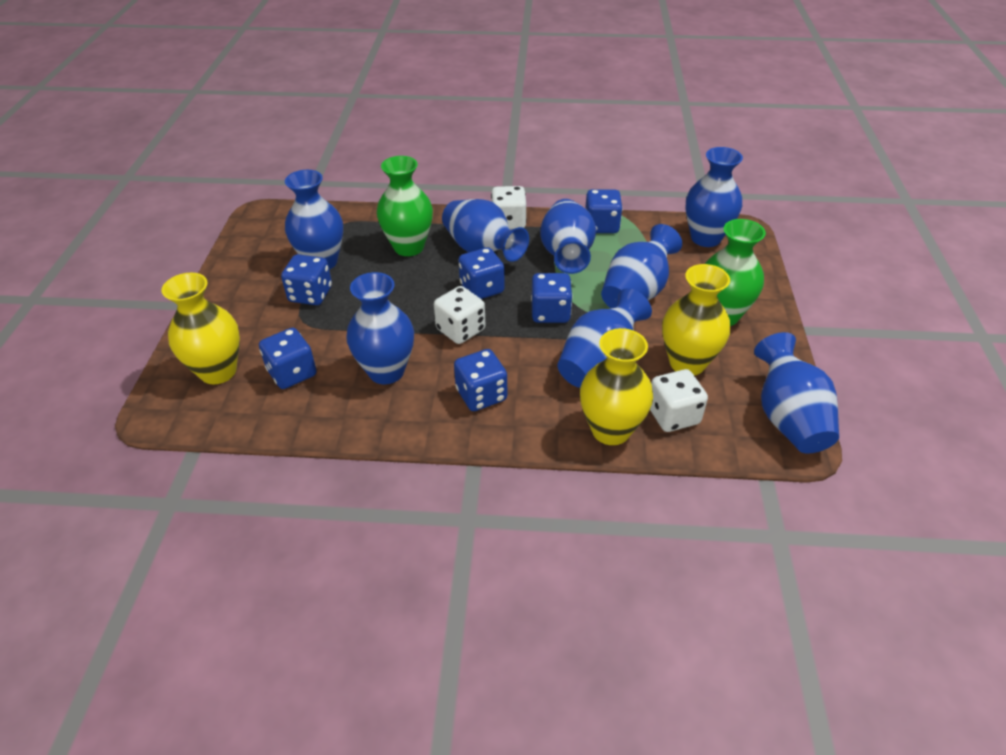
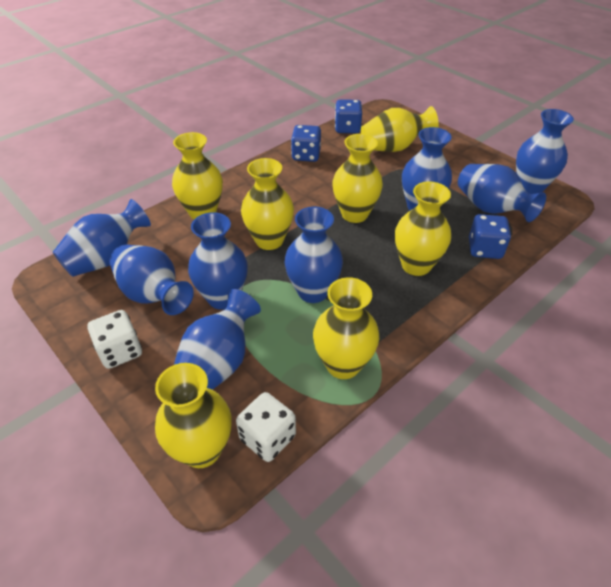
blue dice: 6 -> 3
green vase: 2 -> 0
white dice: 3 -> 2
yellow vase: 3 -> 7

